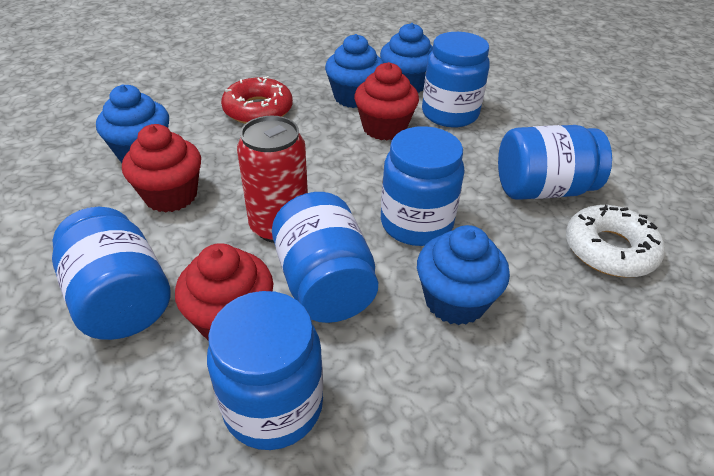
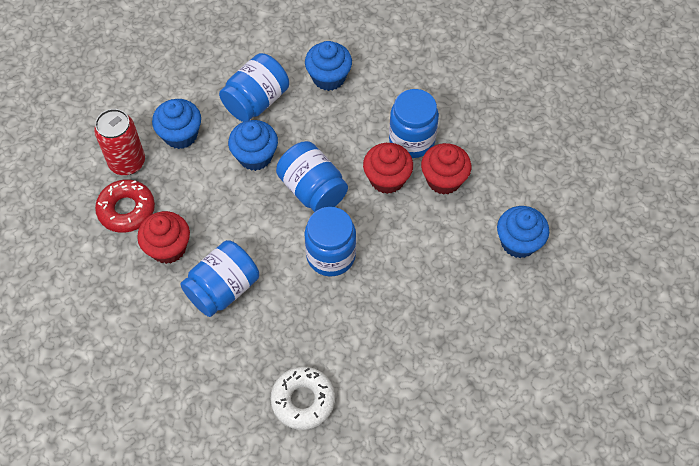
blue jar: 6 -> 5

